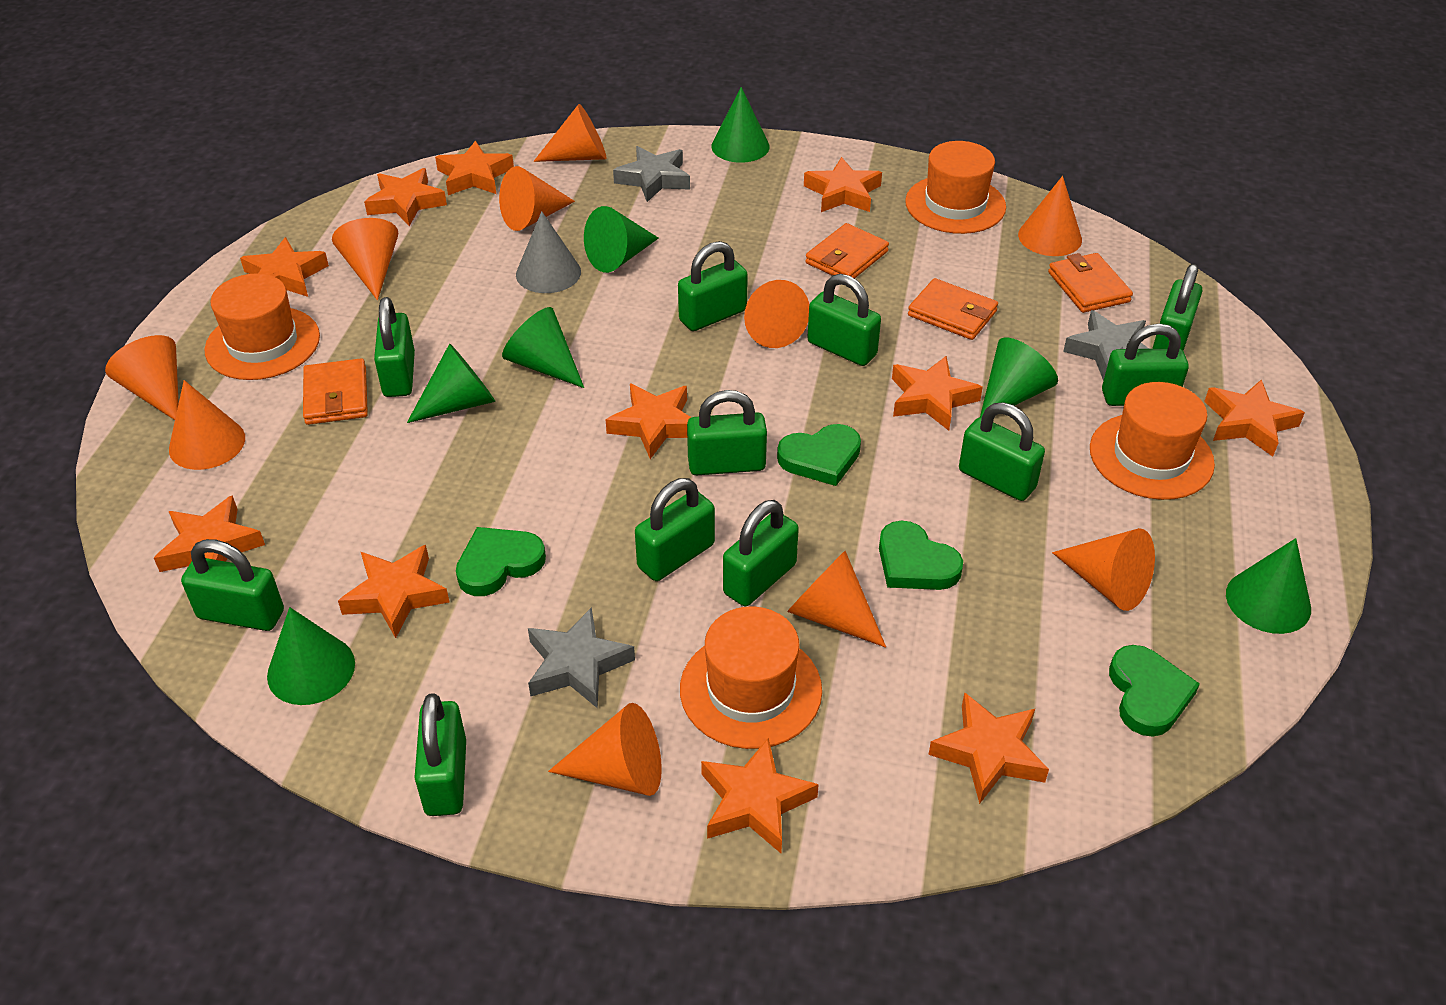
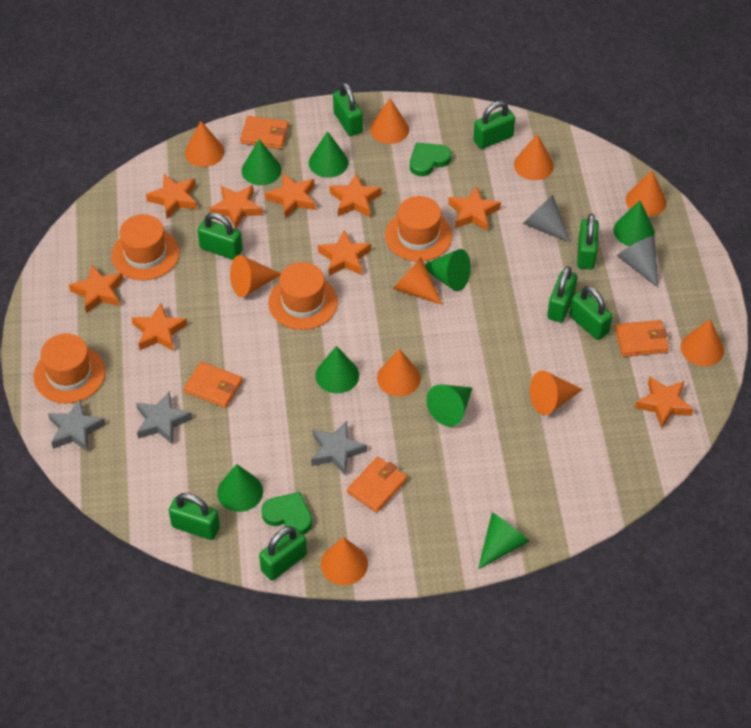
green cone: 7 -> 8
green heart: 4 -> 2
green padlock: 11 -> 8
grey cone: 1 -> 2
orange star: 11 -> 9

